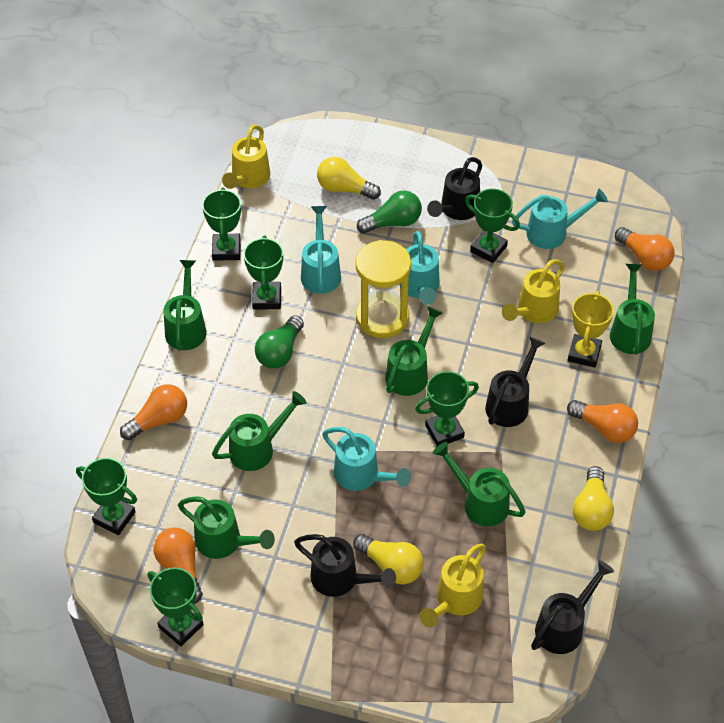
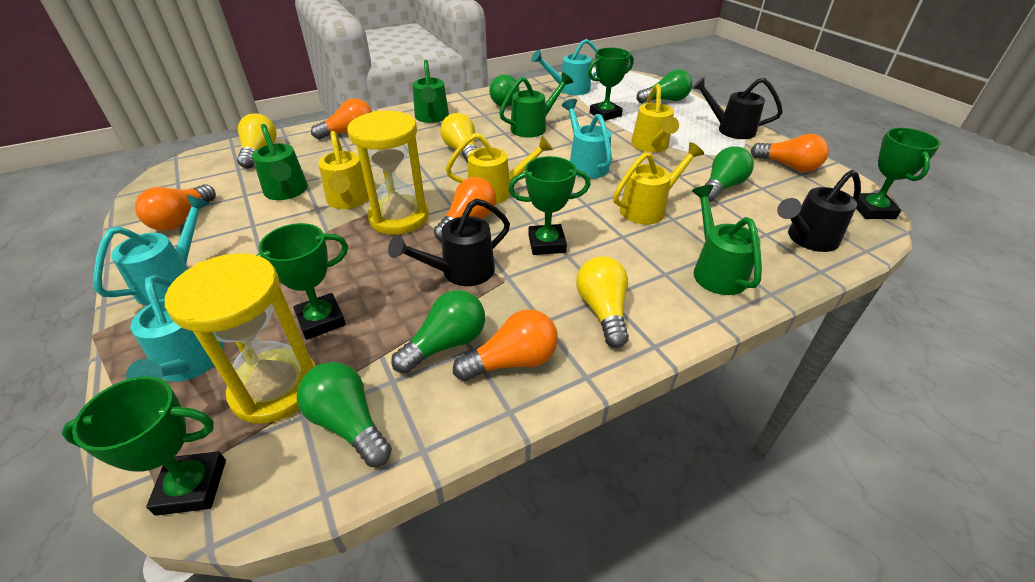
black watering can: 4 -> 3
green light bulb: 2 -> 5
green trophy: 6 -> 5
green watering can: 6 -> 4
orange light bulb: 4 -> 5
yellow hourglass: 1 -> 2
yellow trophy: 1 -> 0
yellow watering can: 3 -> 4

